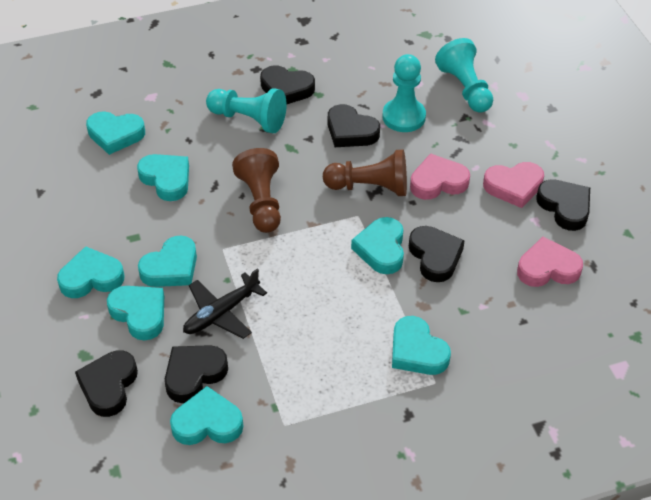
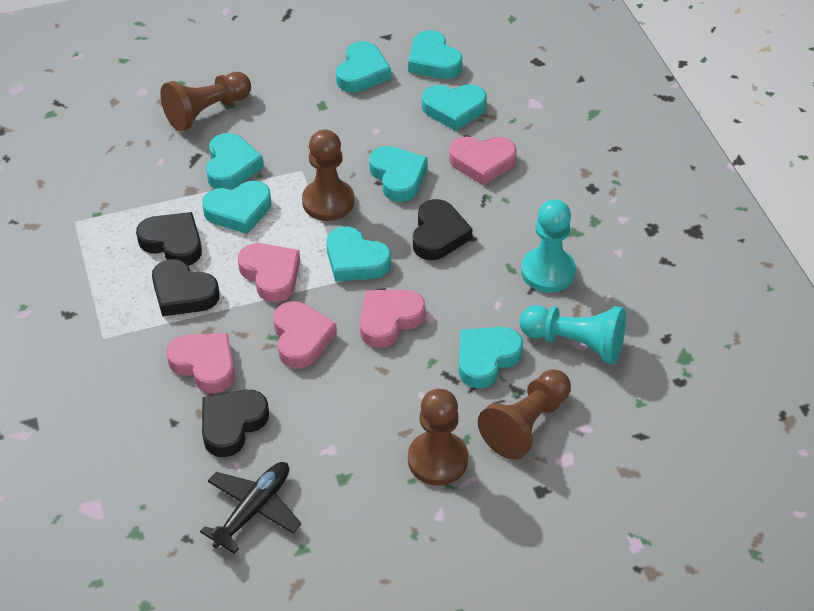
black heart: 6 -> 4
brown pawn: 2 -> 4
pink heart: 3 -> 5
turquoise pawn: 3 -> 2

